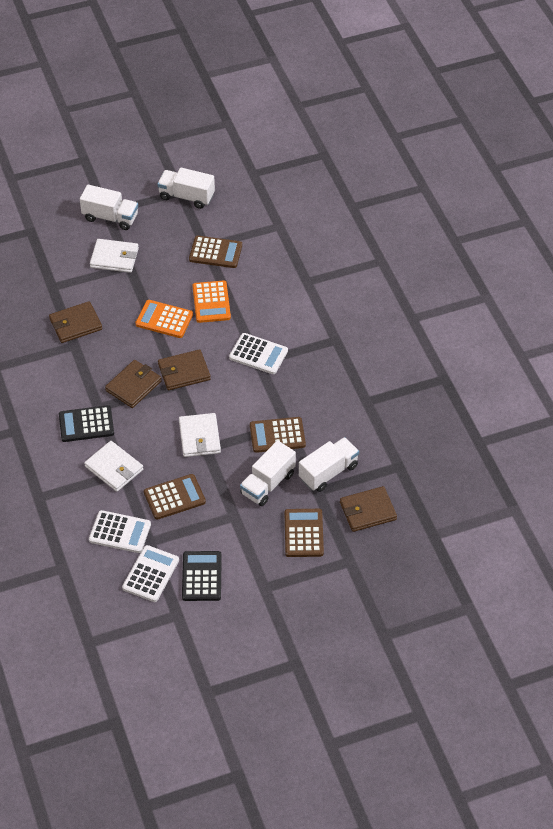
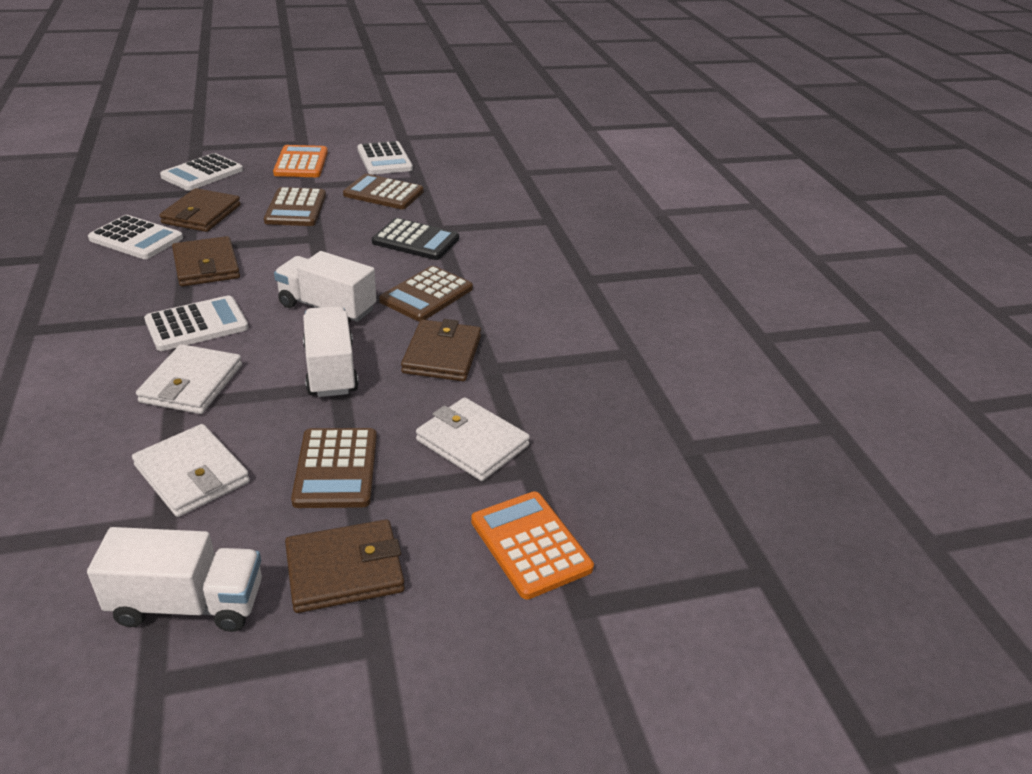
black calculator: 2 -> 1
white calculator: 3 -> 4
white truck: 4 -> 3

